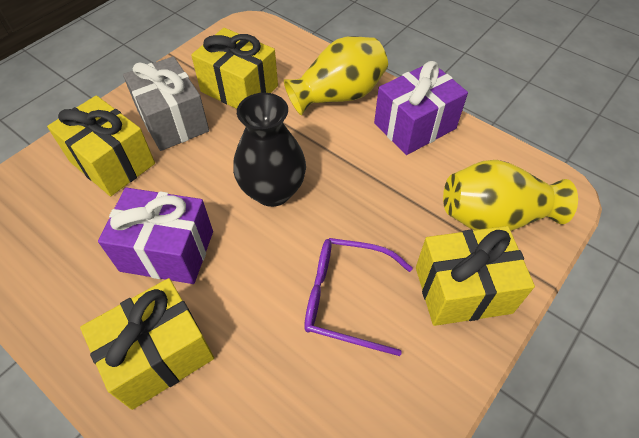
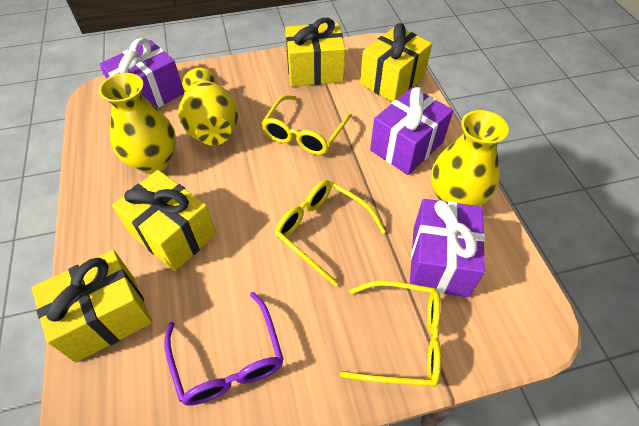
black vase: 1 -> 0
grey gift: 1 -> 0
purple gift: 2 -> 3
yellow glasses: 0 -> 3
yellow vase: 2 -> 3

